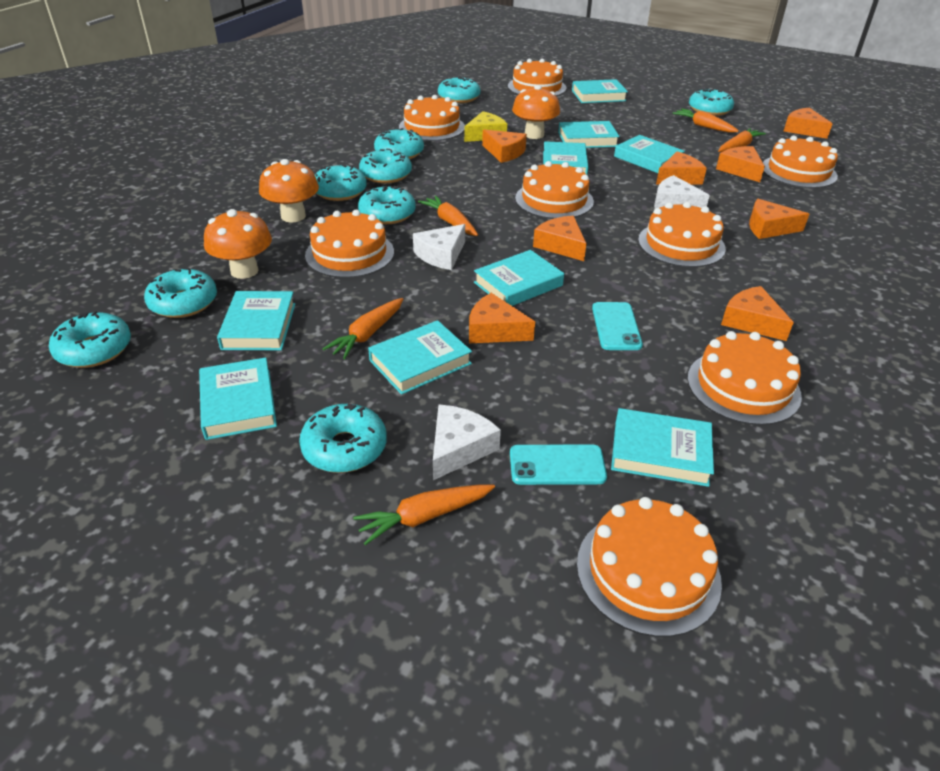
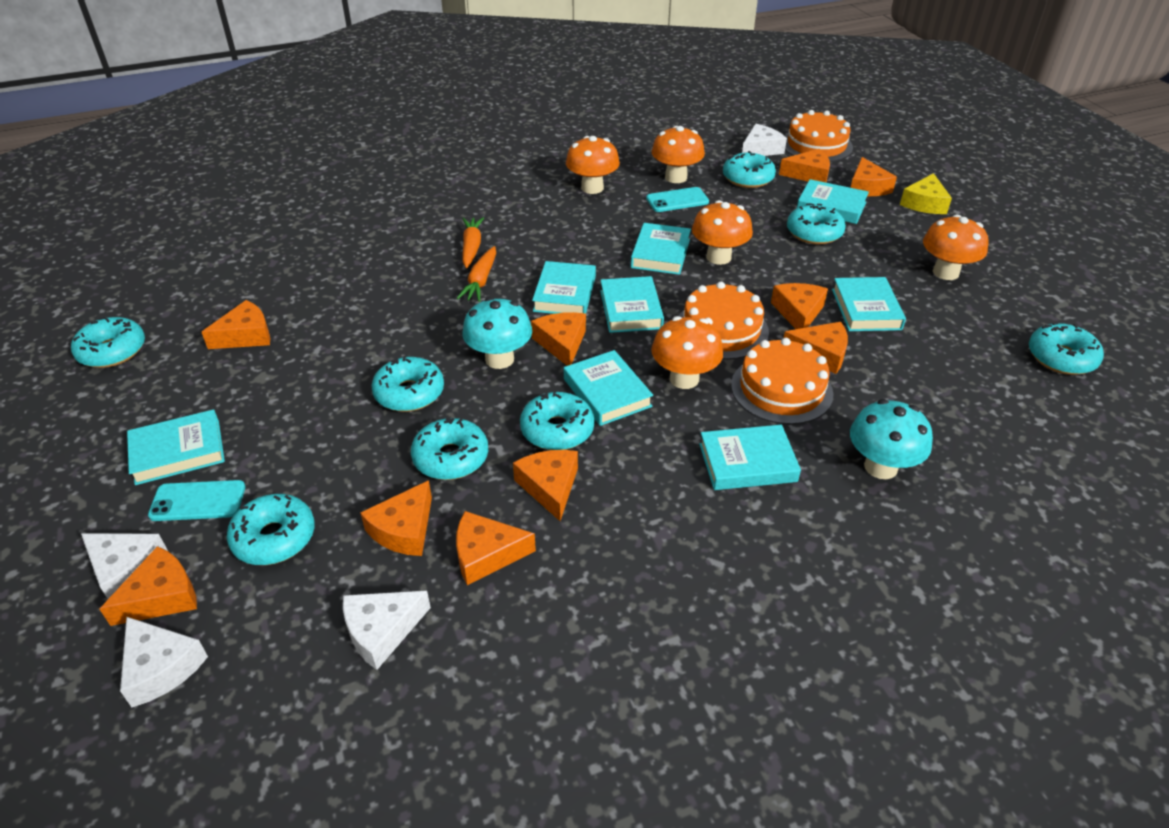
orange cake: 8 -> 3
orange carrot: 5 -> 2
orange cheese: 8 -> 10
orange mushroom: 3 -> 5
turquoise book: 9 -> 8
turquoise donut: 9 -> 8
turquoise mushroom: 0 -> 2
white cheese: 3 -> 4

